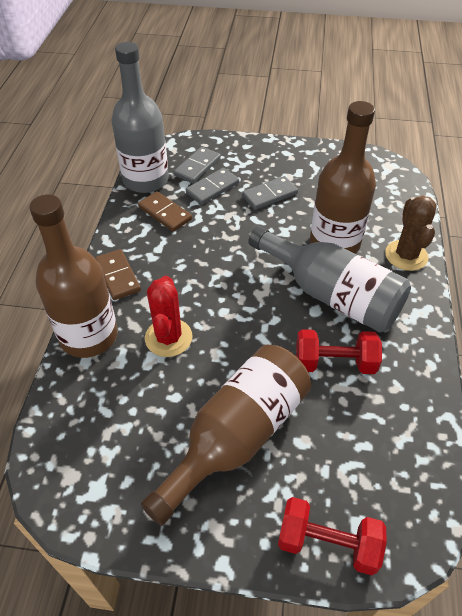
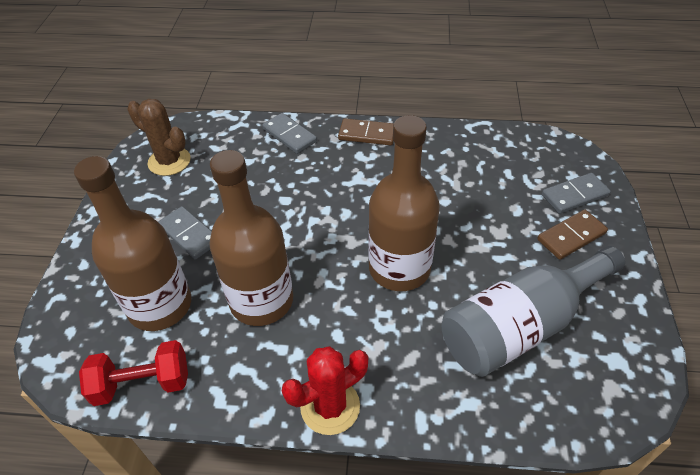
grey bottle: 2 -> 1
red dumbbell: 2 -> 1

